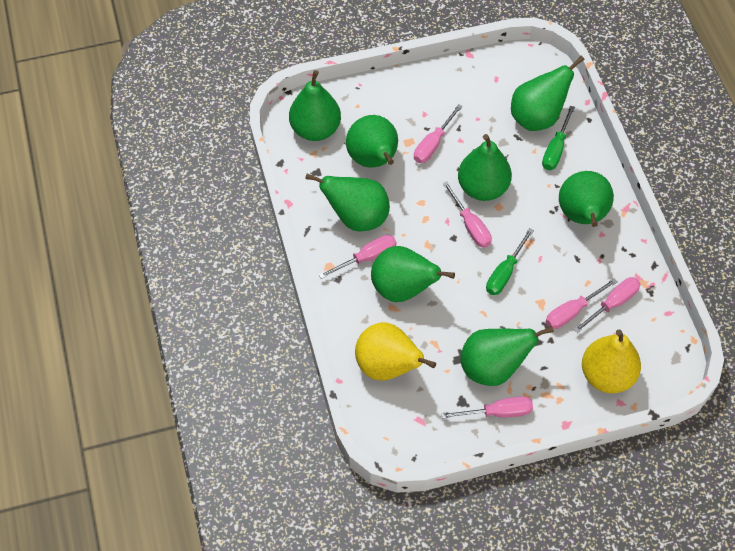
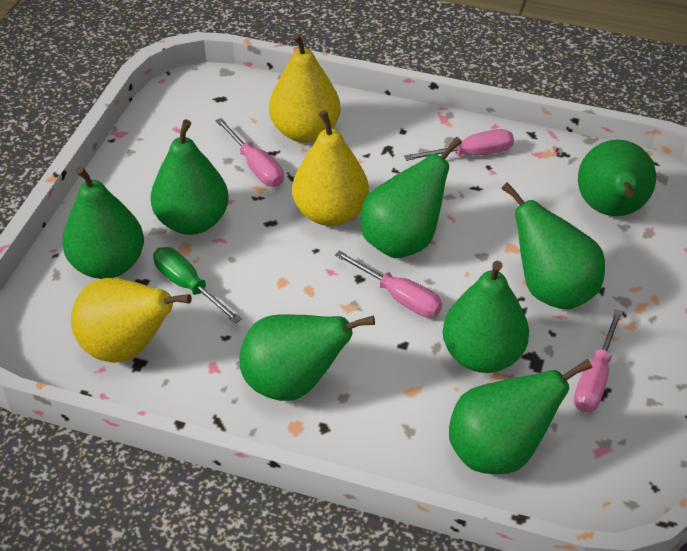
green screwdriver: 2 -> 1
pink screwdriver: 6 -> 4
yellow pear: 2 -> 3

